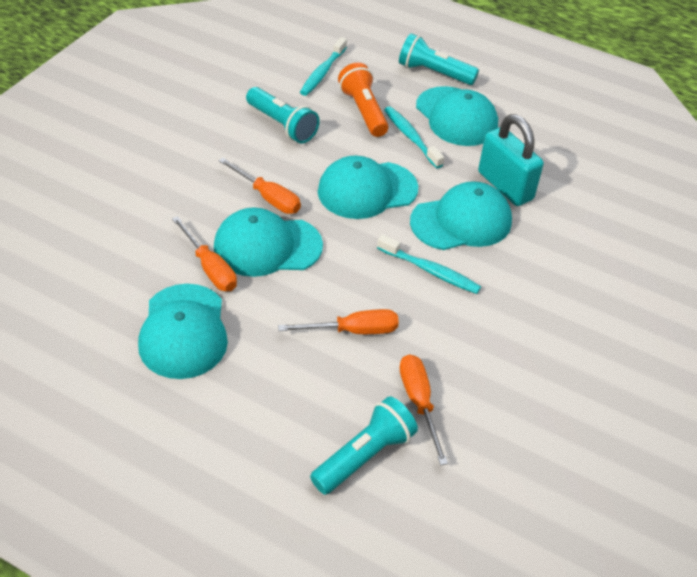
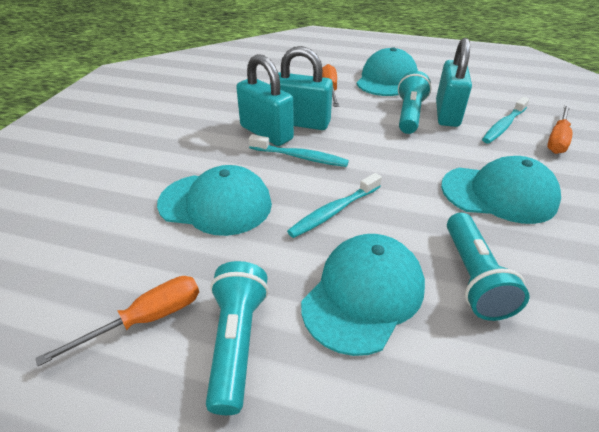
orange flashlight: 1 -> 0
orange screwdriver: 4 -> 3
turquoise cap: 5 -> 4
turquoise padlock: 1 -> 3

